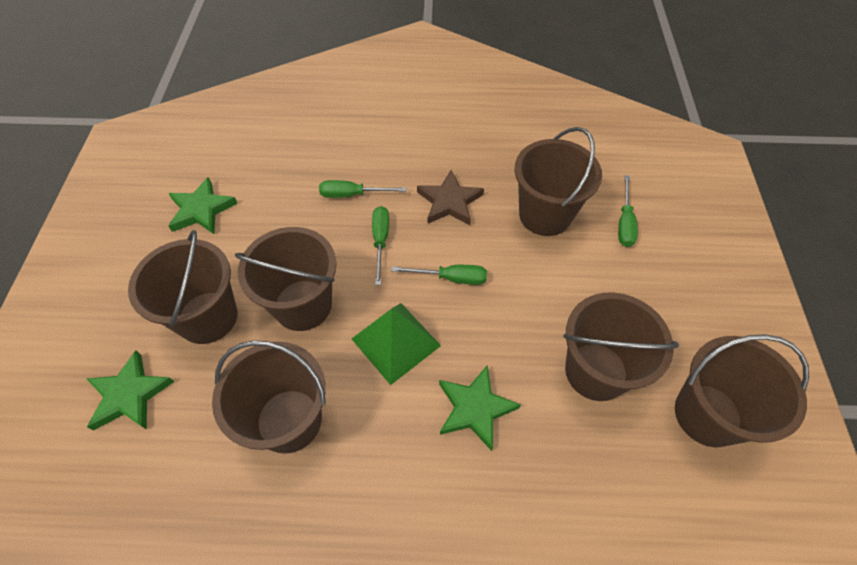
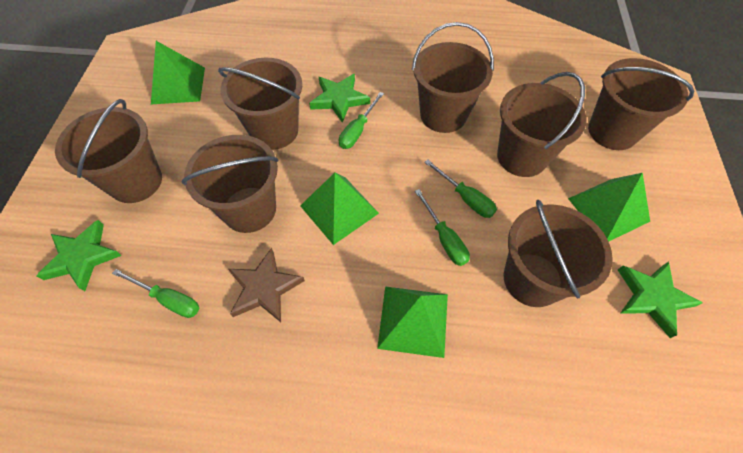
brown bucket: 6 -> 7
green pyramid: 1 -> 4

